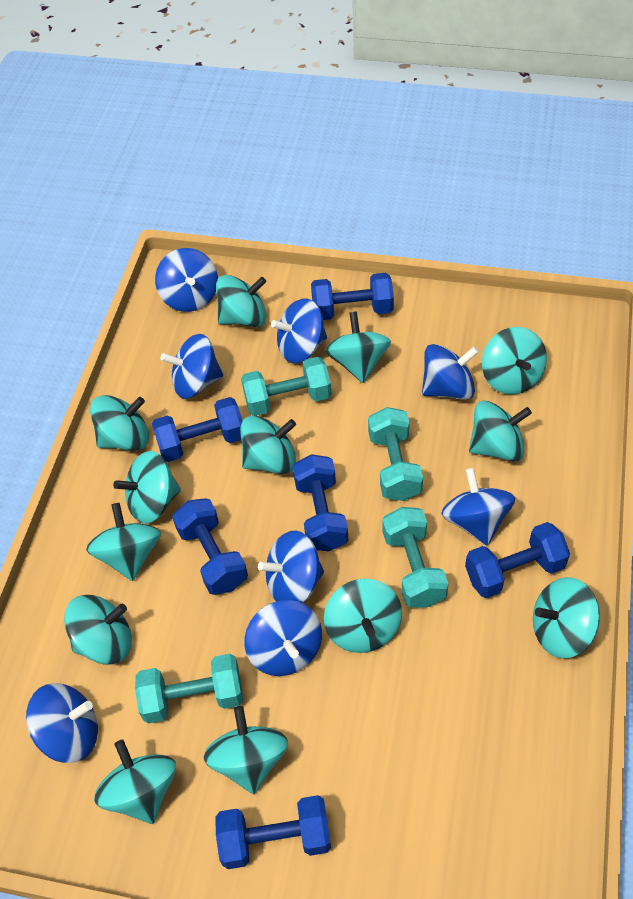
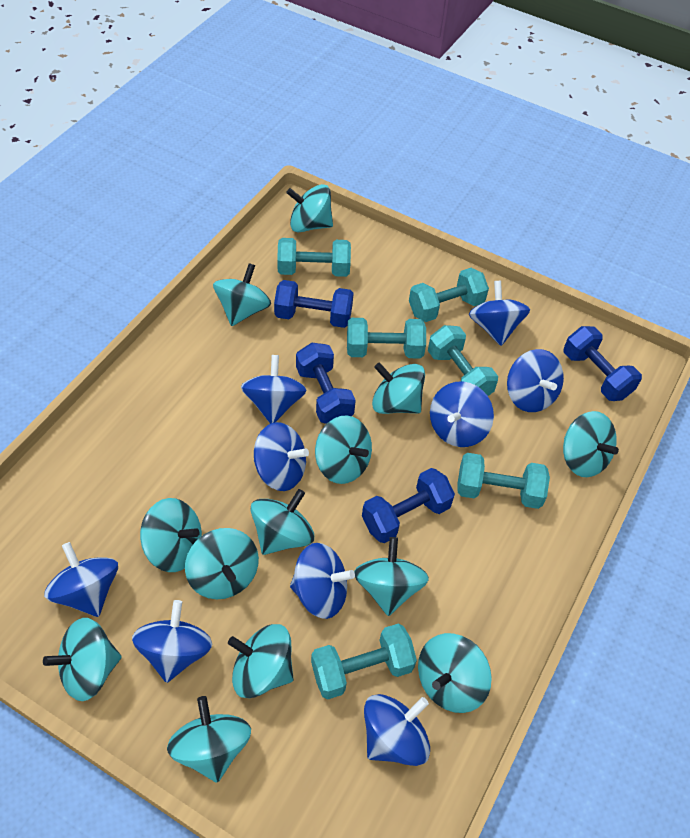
blue dumbbell: 6 -> 4
blue spinning top: 8 -> 9
turquoise dumbbell: 4 -> 6

